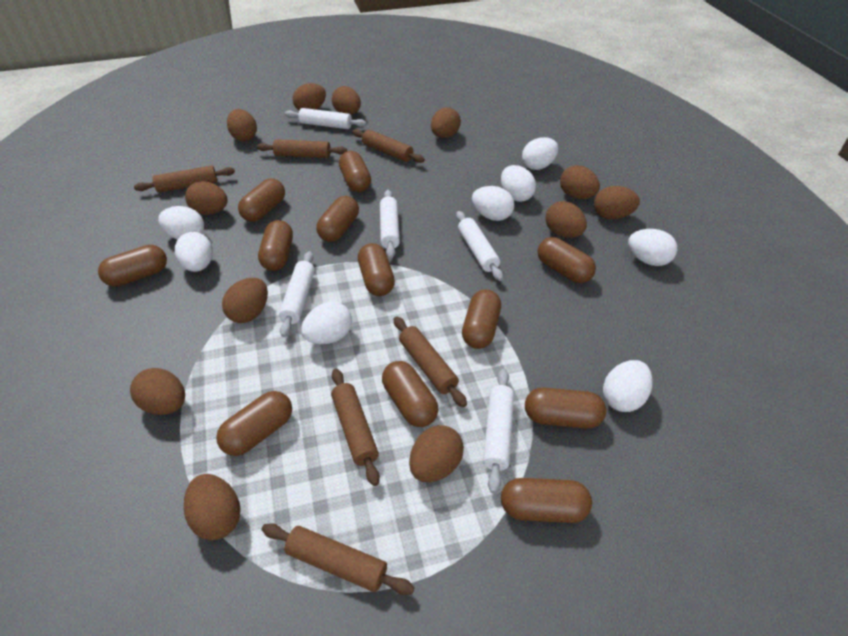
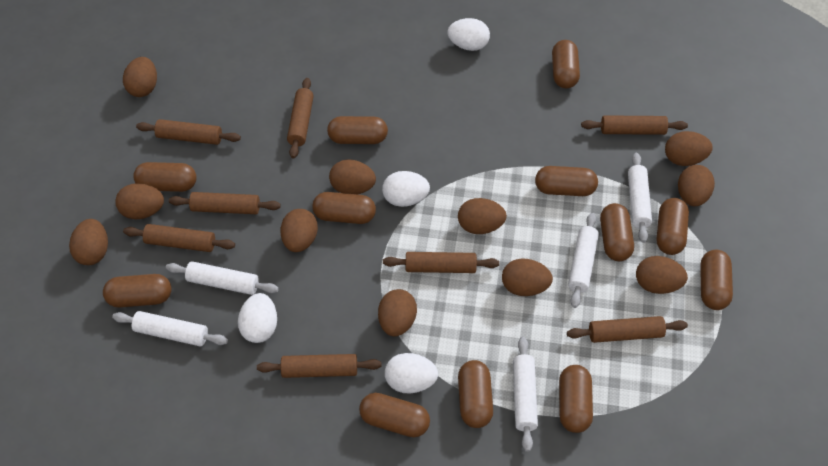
brown egg: 12 -> 11
brown rolling pin: 6 -> 8
white egg: 8 -> 4

